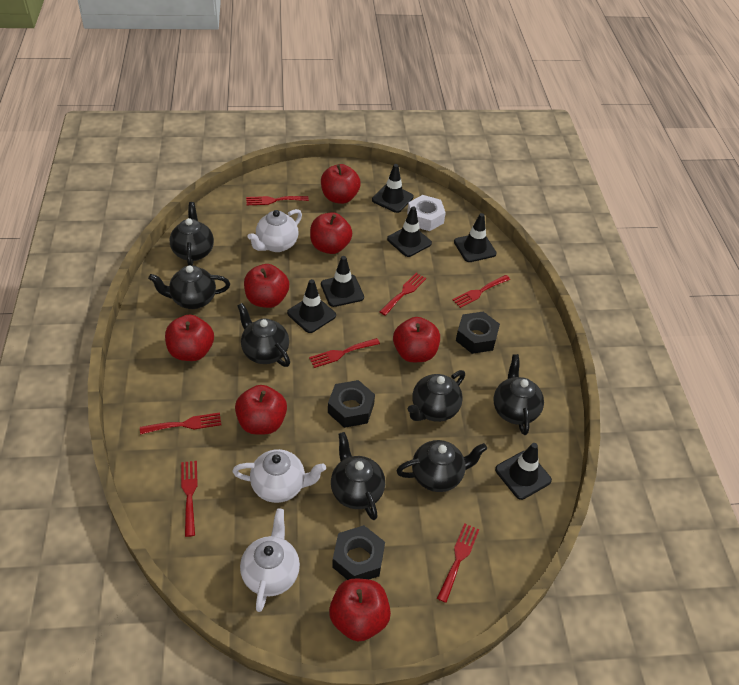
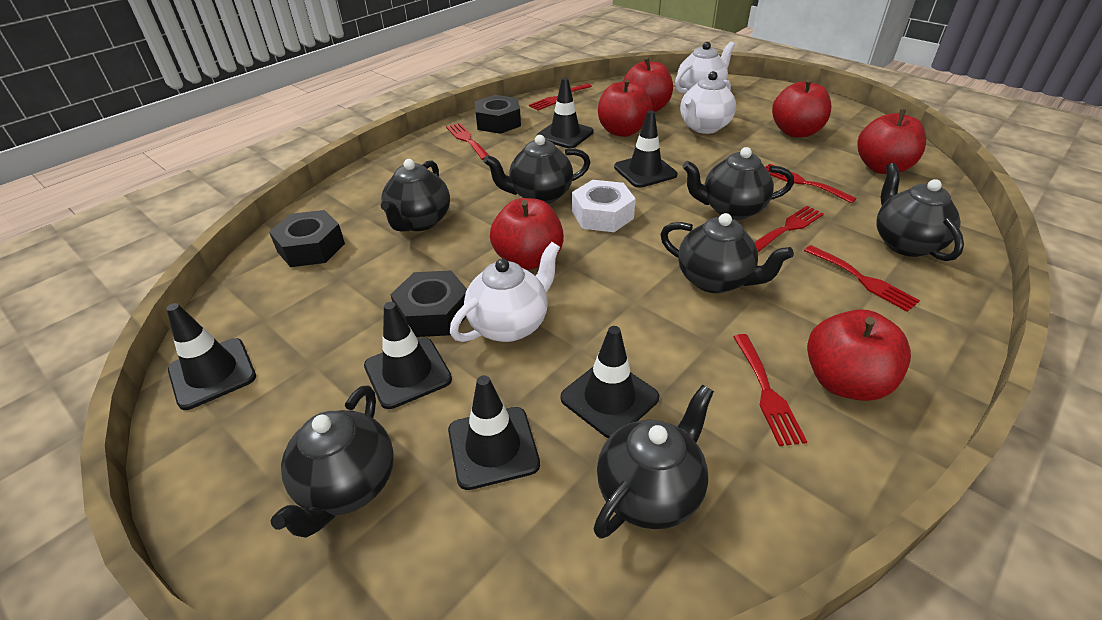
red apple: 7 -> 6
red fork: 7 -> 6

